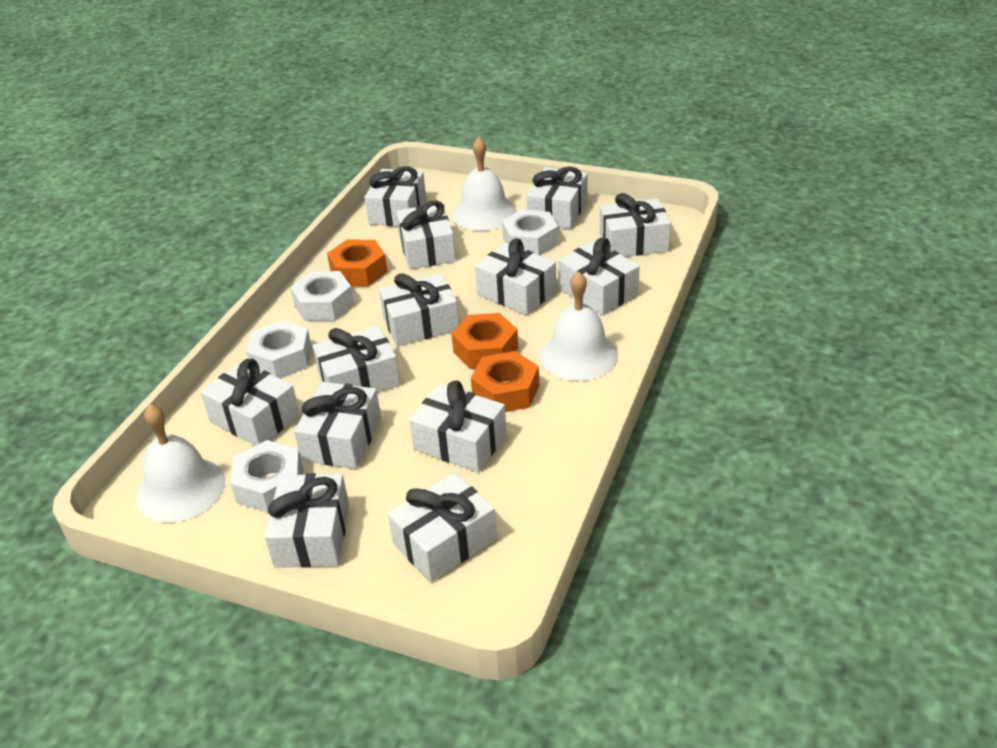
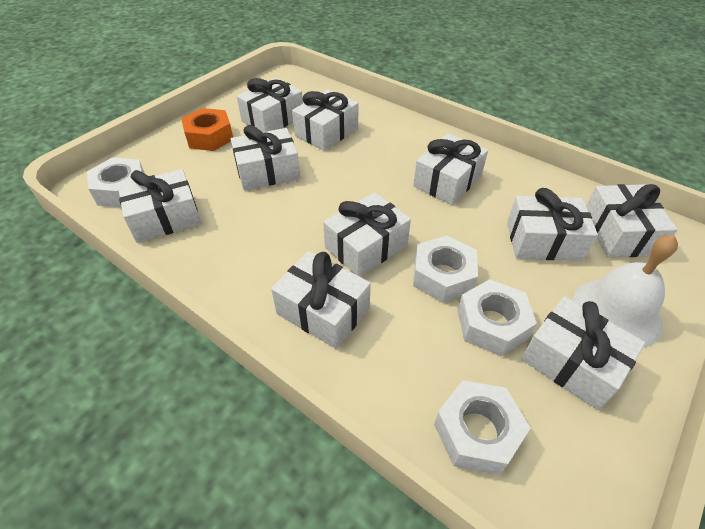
orange nut: 3 -> 1
white bell: 3 -> 1
white gift: 13 -> 10

